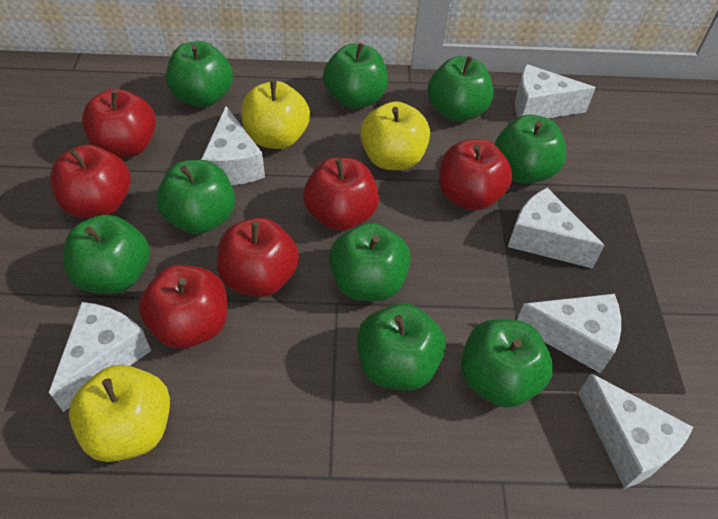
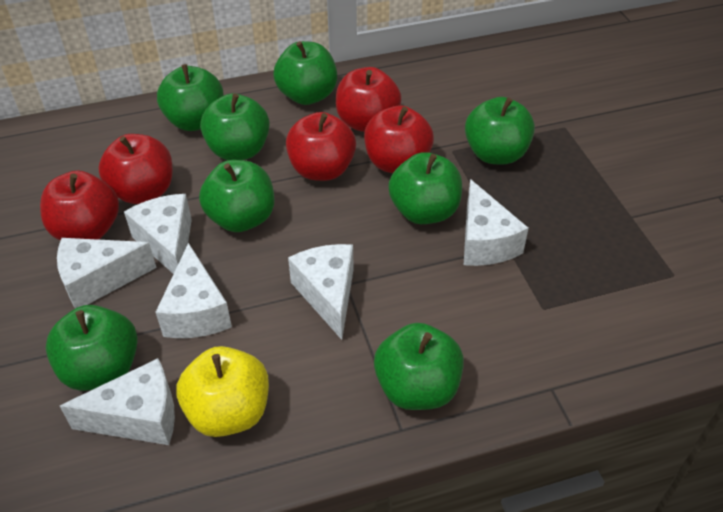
green apple: 9 -> 8
red apple: 6 -> 5
yellow apple: 3 -> 1

